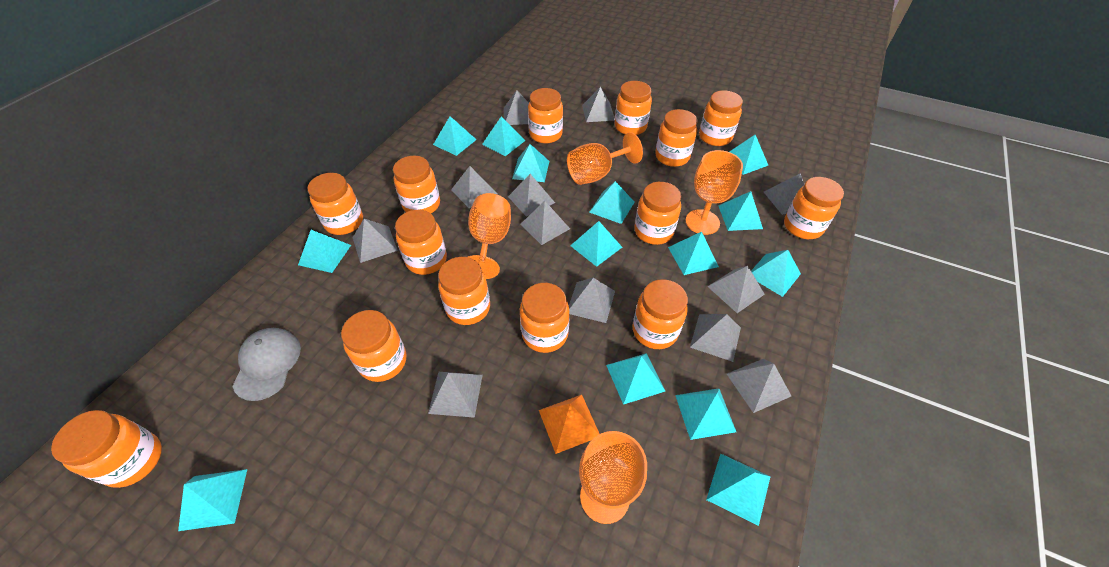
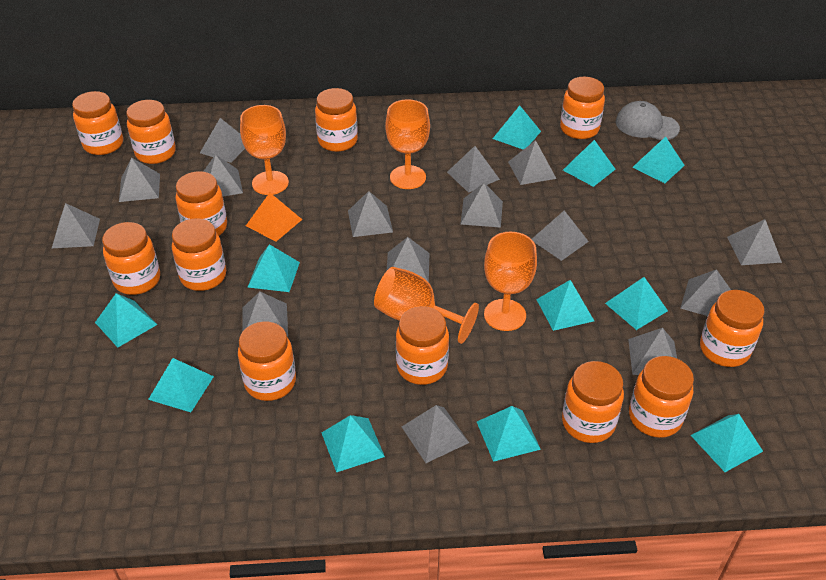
grey pyramid: 12 -> 15
orange jar: 14 -> 12
turquoise pyramid: 14 -> 11

